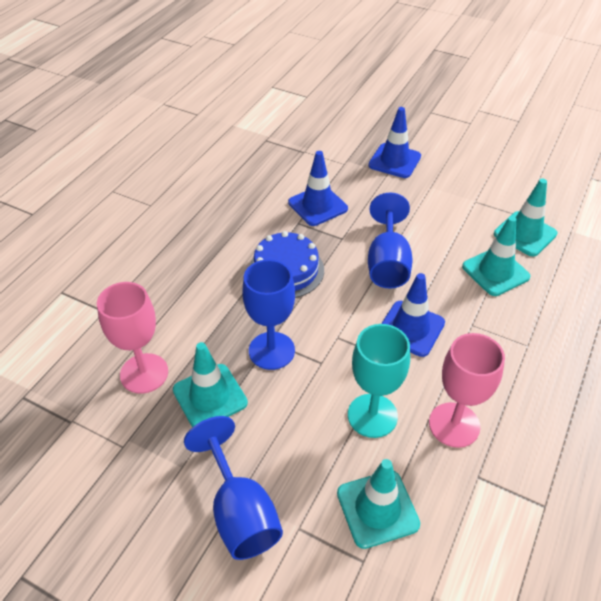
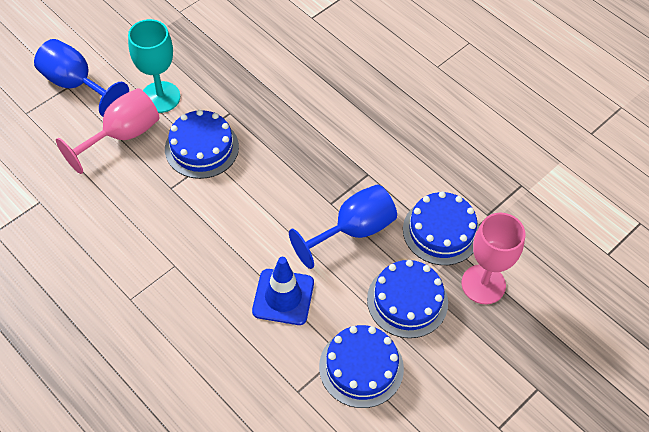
blue cake: 1 -> 4
blue goblet: 3 -> 2
blue traffic cone: 3 -> 1
turquoise traffic cone: 4 -> 0

